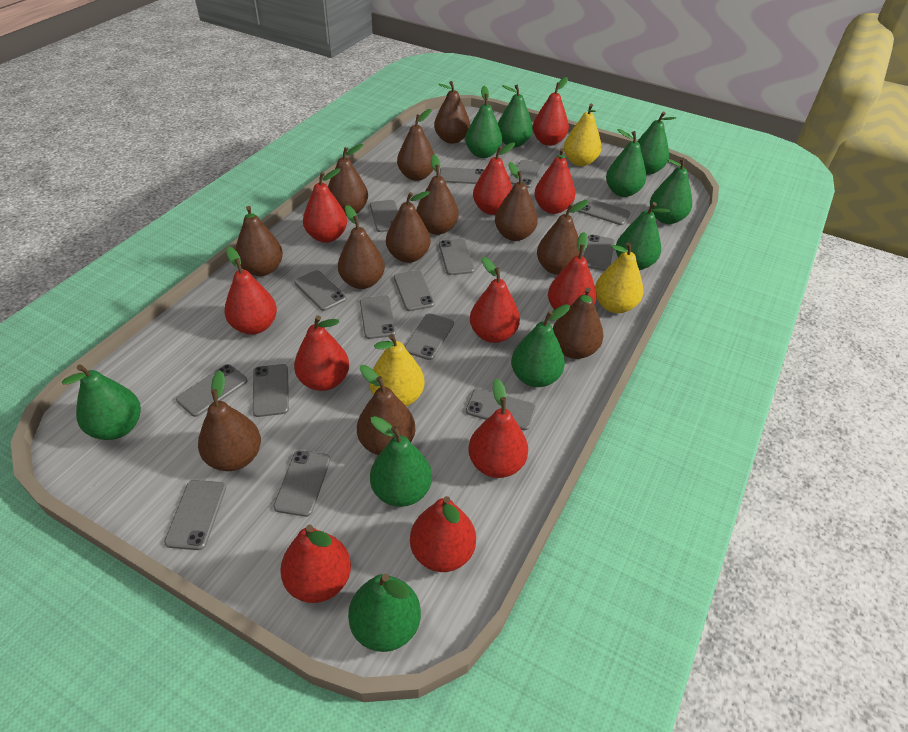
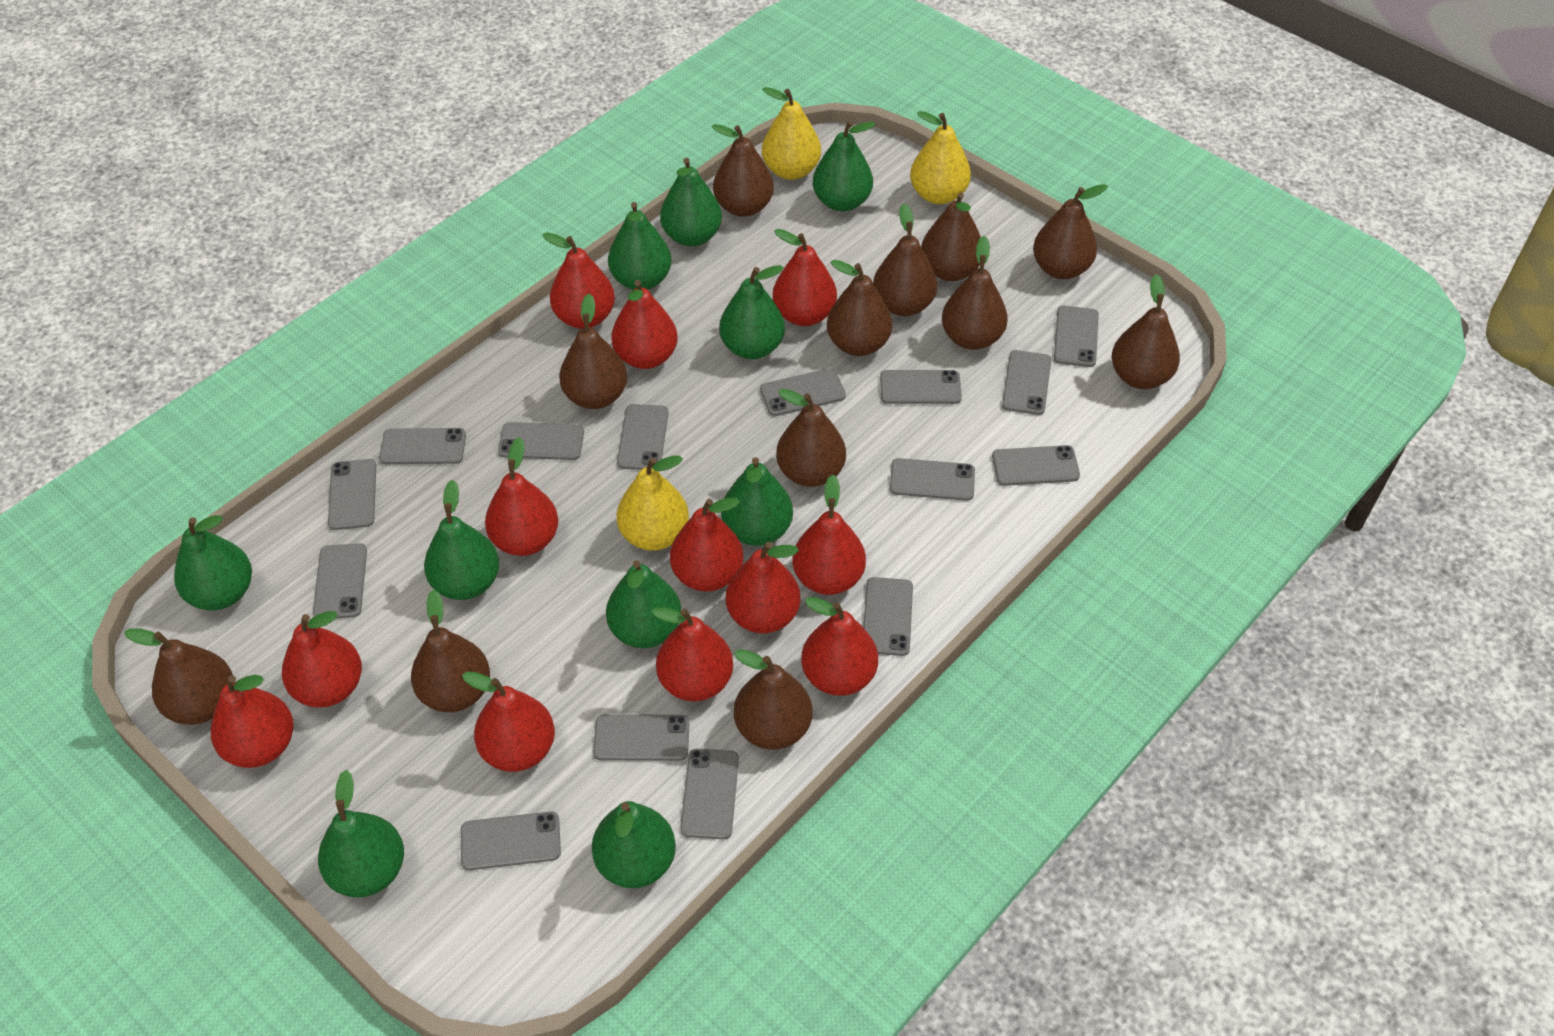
red pear: 11 -> 12

